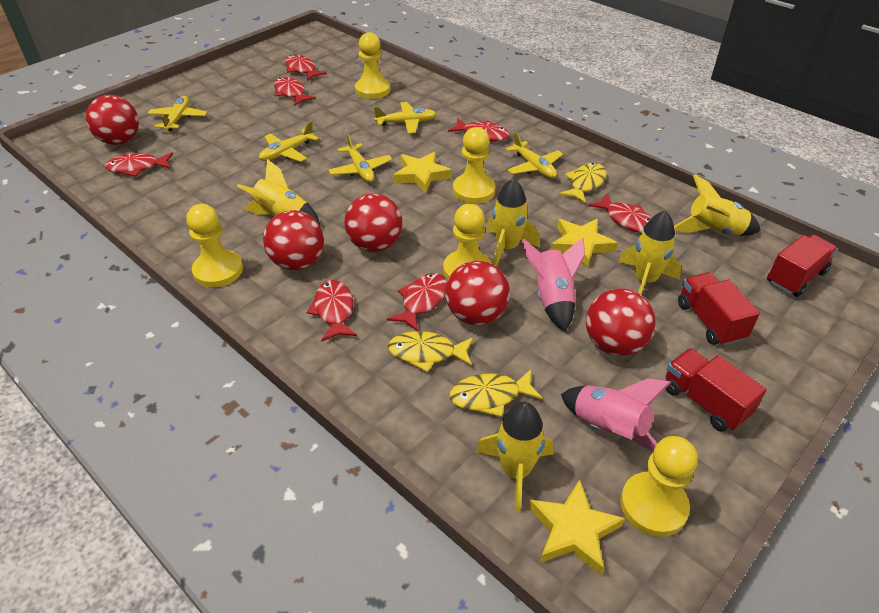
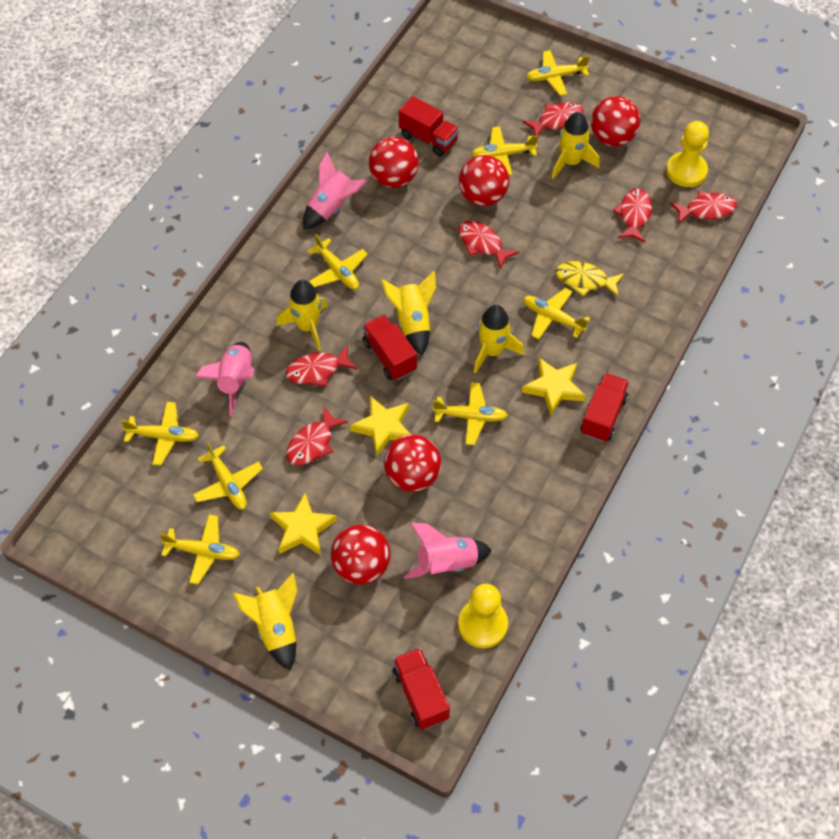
pink rocket: 2 -> 3
red fish: 7 -> 6
red truck: 3 -> 4
yellow fish: 3 -> 1
yellow pawn: 5 -> 2
yellow plane: 5 -> 8

